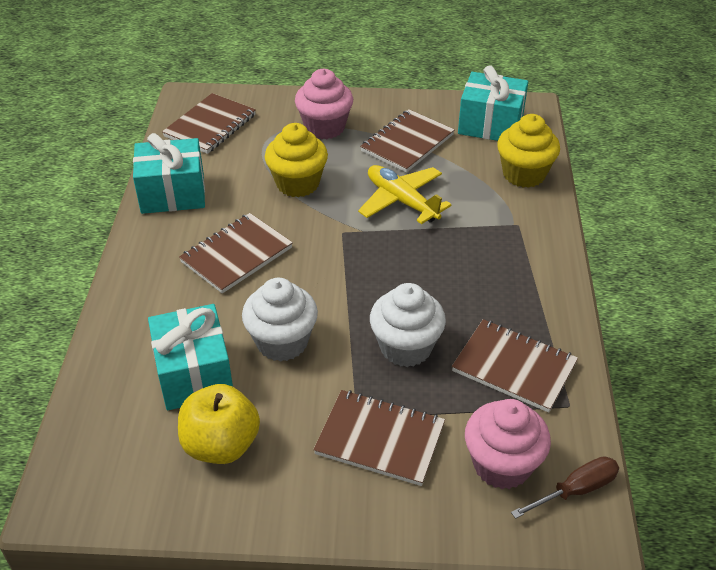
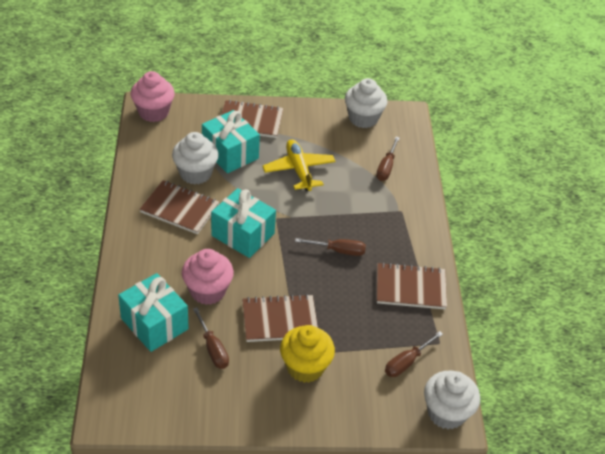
brown notebook: 5 -> 4
brown screwdriver: 1 -> 4
white cupcake: 2 -> 3
yellow apple: 1 -> 0
yellow cupcake: 2 -> 1

